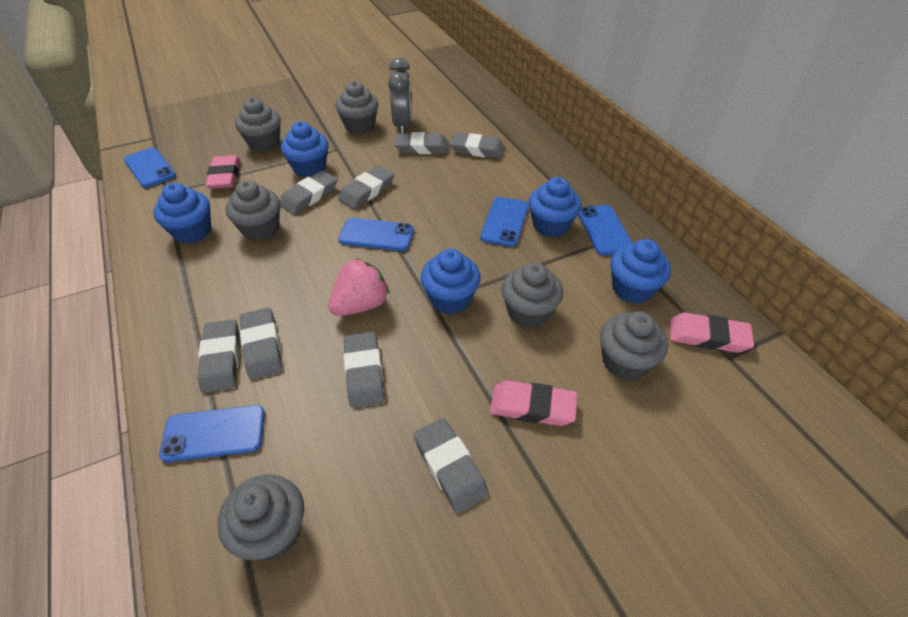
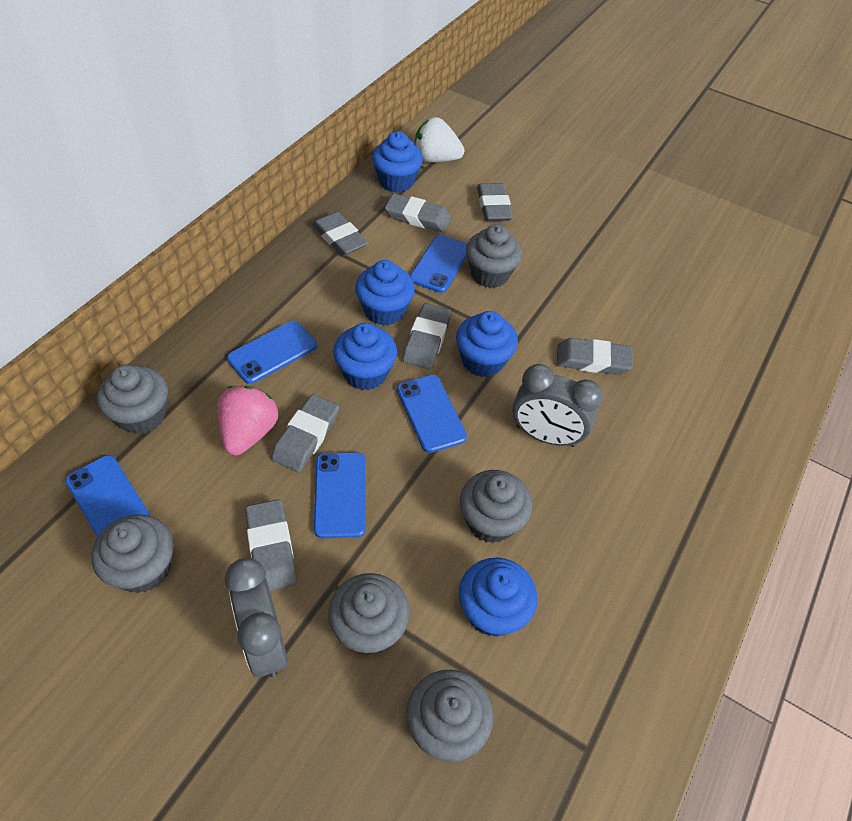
grey clock: 1 -> 2
grey eraser: 8 -> 7
pink eraser: 3 -> 0
white strawberry: 0 -> 1

